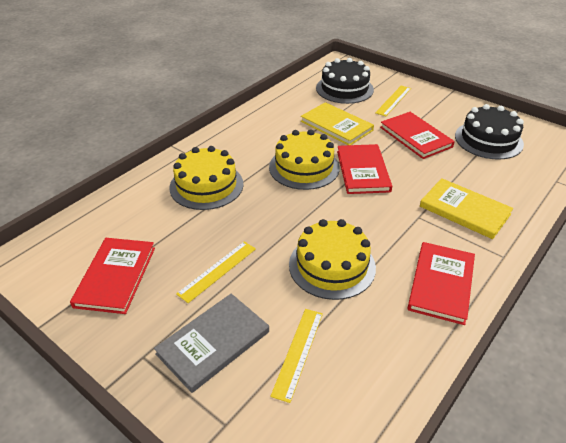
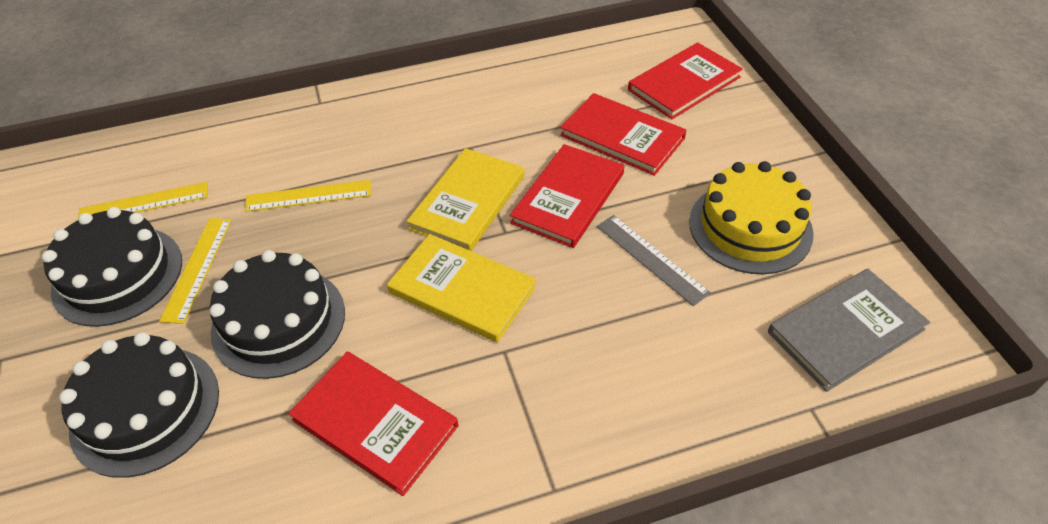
black cake: 2 -> 3
grey ruler: 0 -> 1
yellow cake: 3 -> 1

